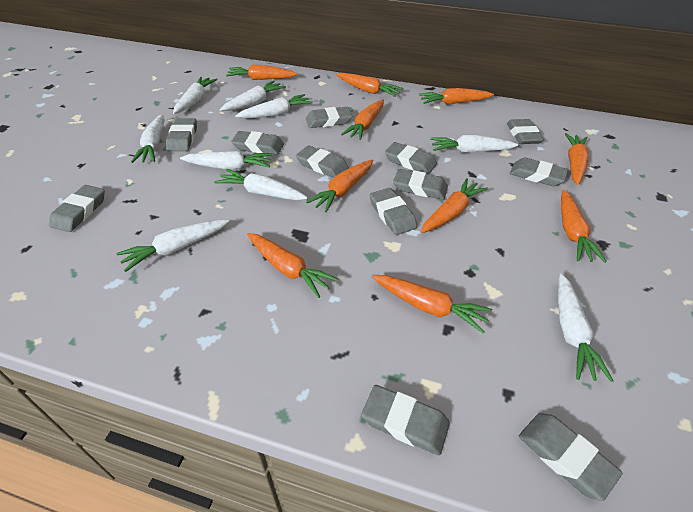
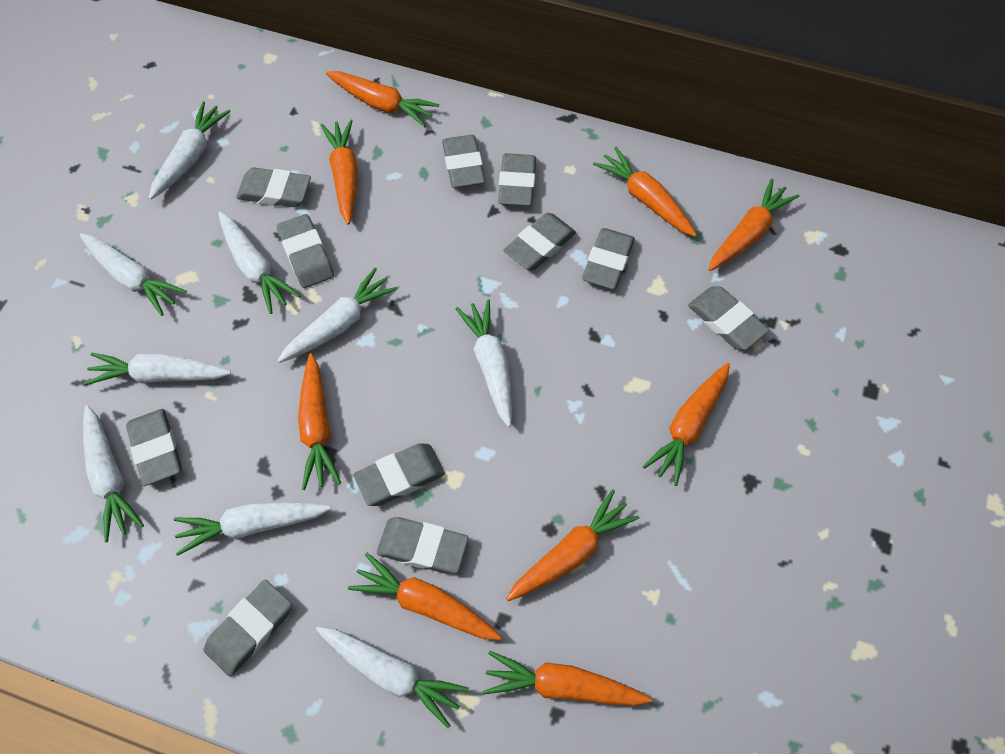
grey eraser: 12 -> 11
orange carrot: 10 -> 9

